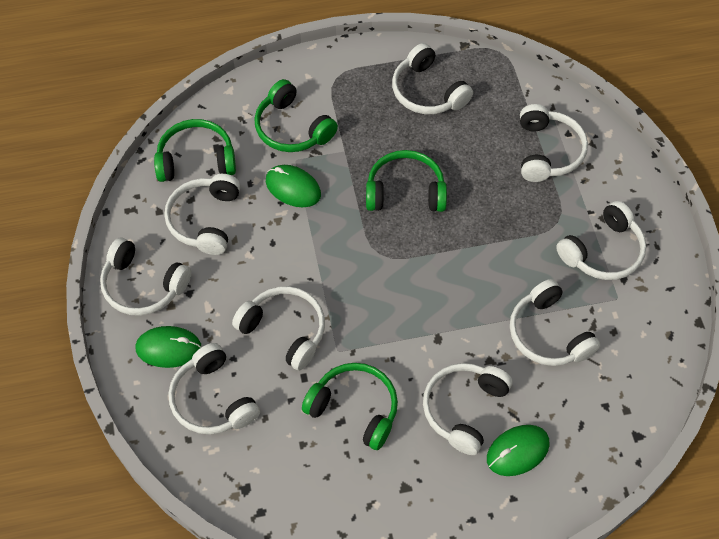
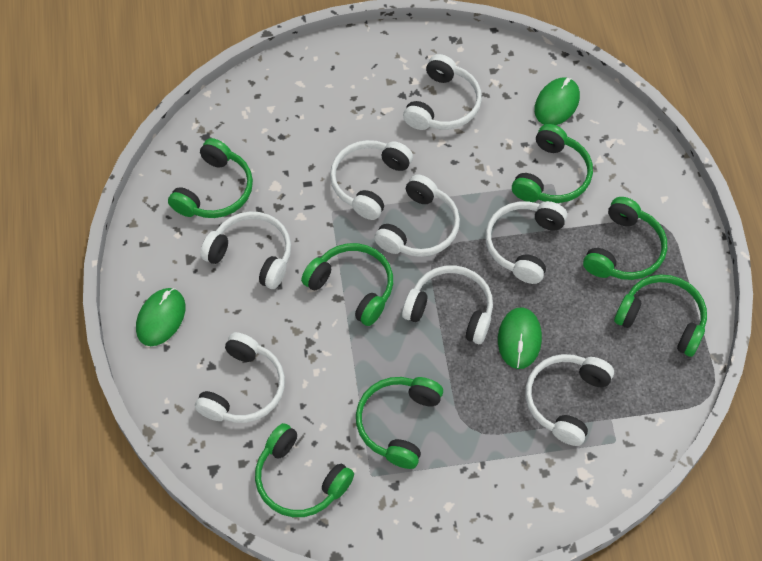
green headphones: 4 -> 7
white headphones: 9 -> 8

